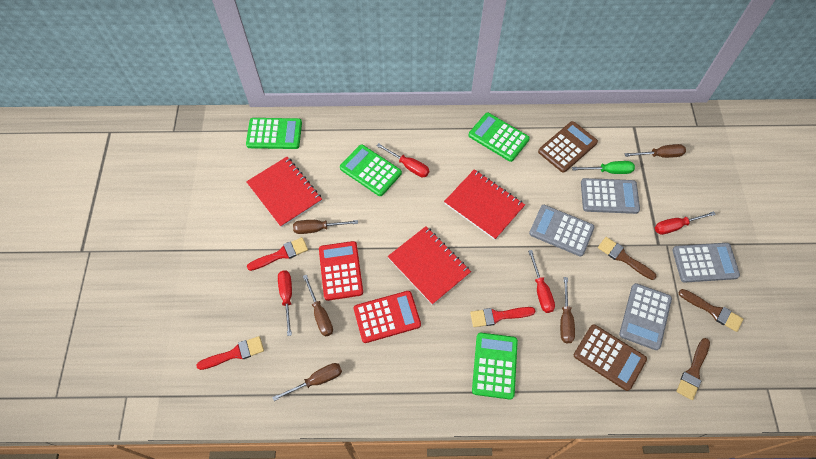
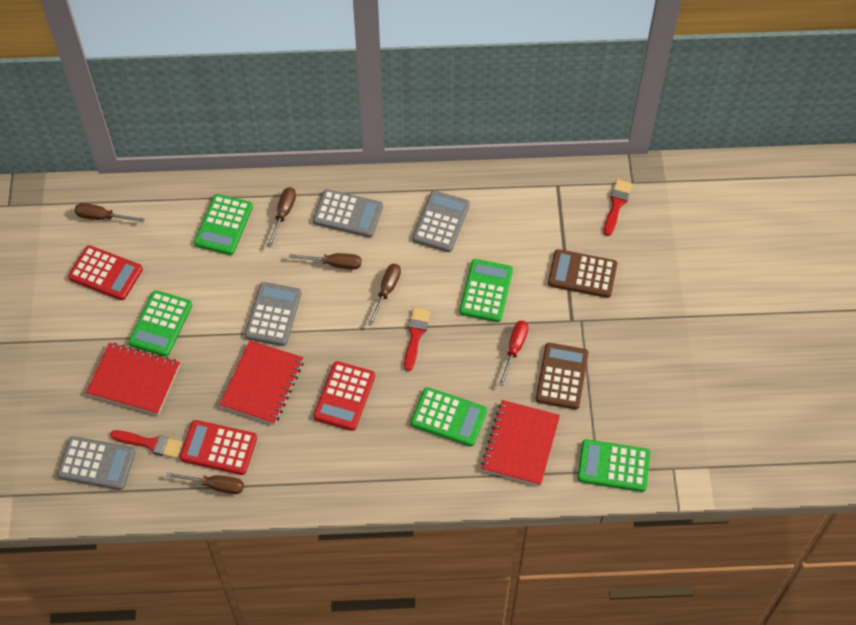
brown brush: 3 -> 0
green calculator: 4 -> 5
green screwdriver: 1 -> 0
red calculator: 2 -> 3
red screwdriver: 4 -> 1

